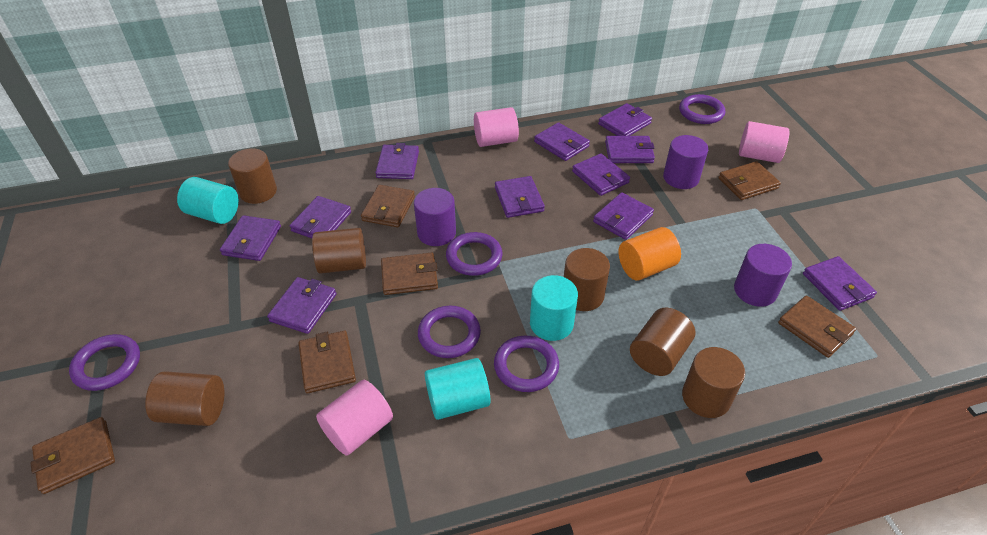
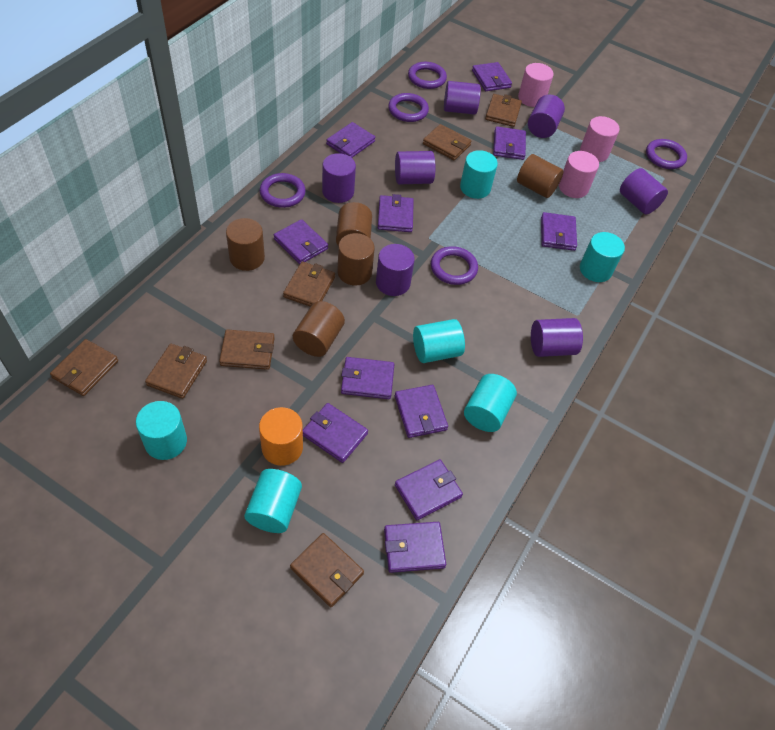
brown cylinder: 6 -> 5
brown wallet: 6 -> 7
purple cylinder: 3 -> 7
turquoise cylinder: 3 -> 6

